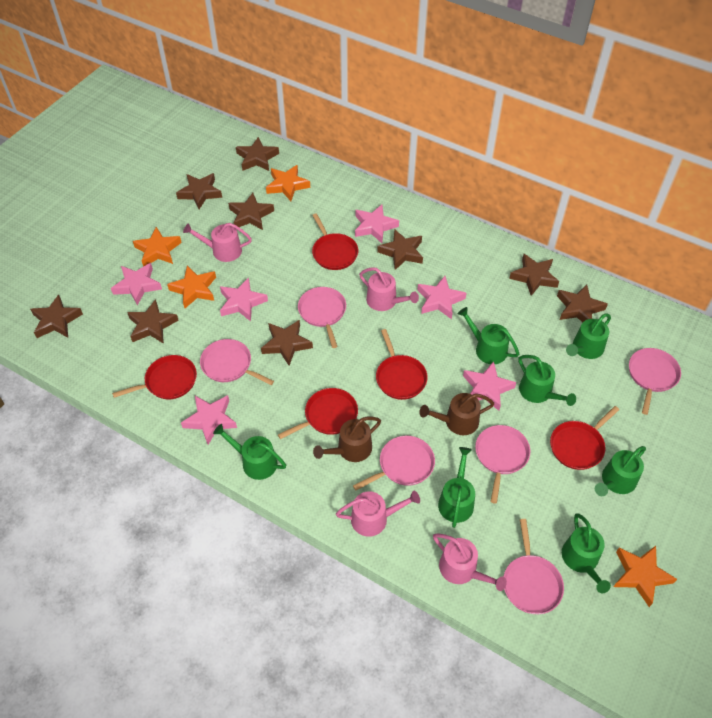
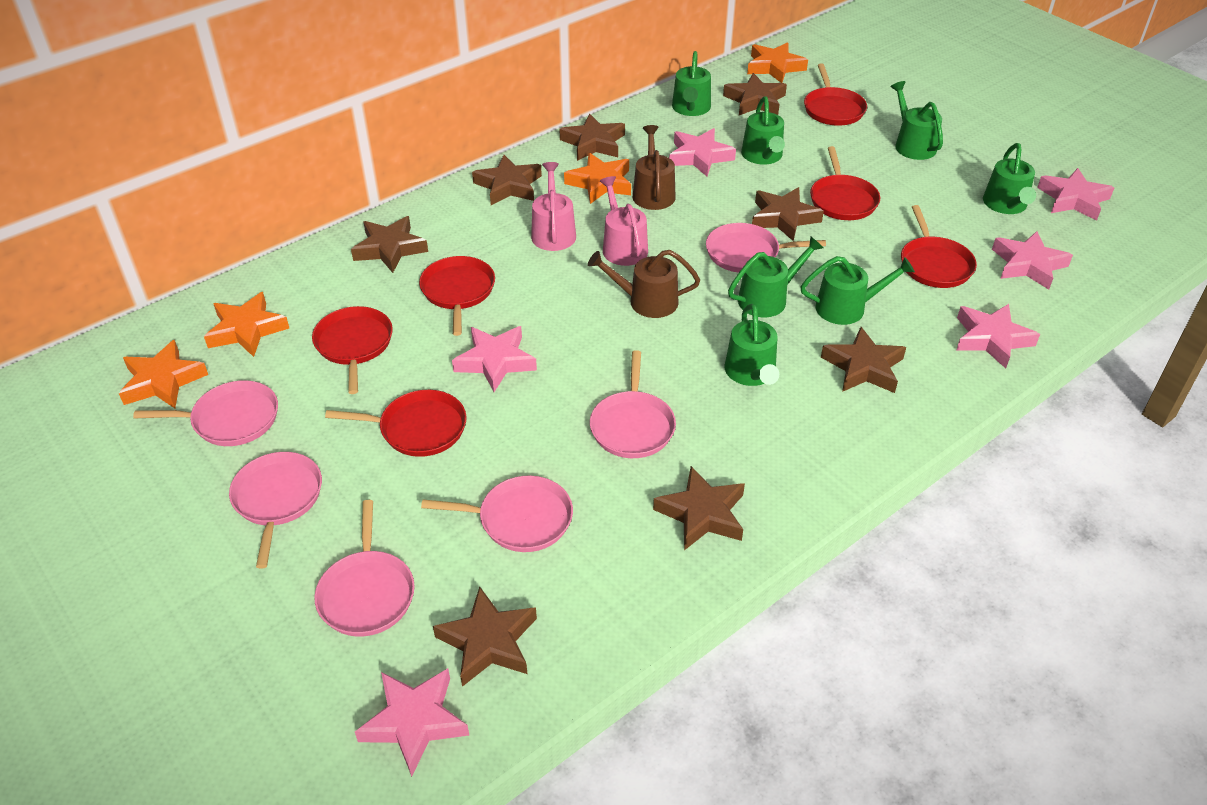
brown star: 9 -> 8
pink watering can: 4 -> 2
red pan: 5 -> 6

